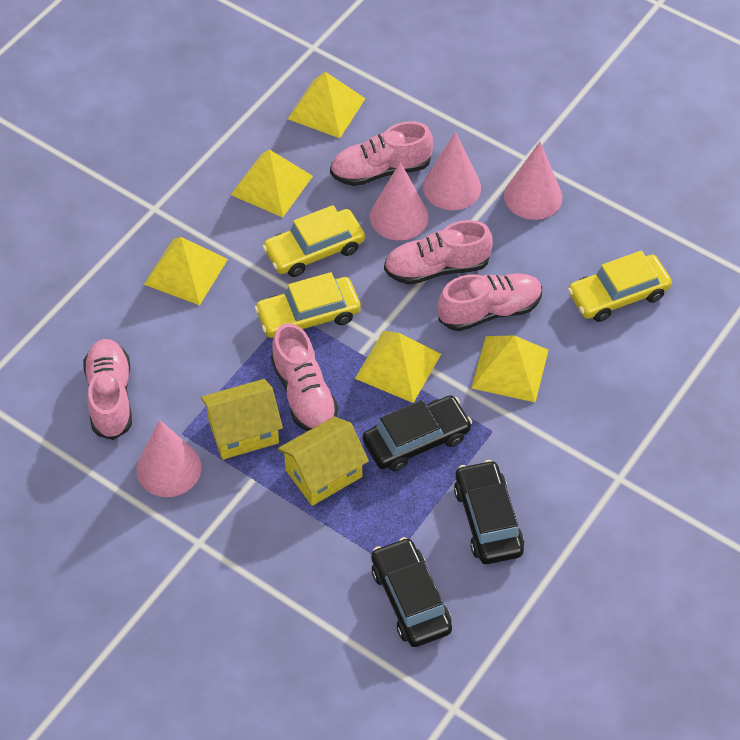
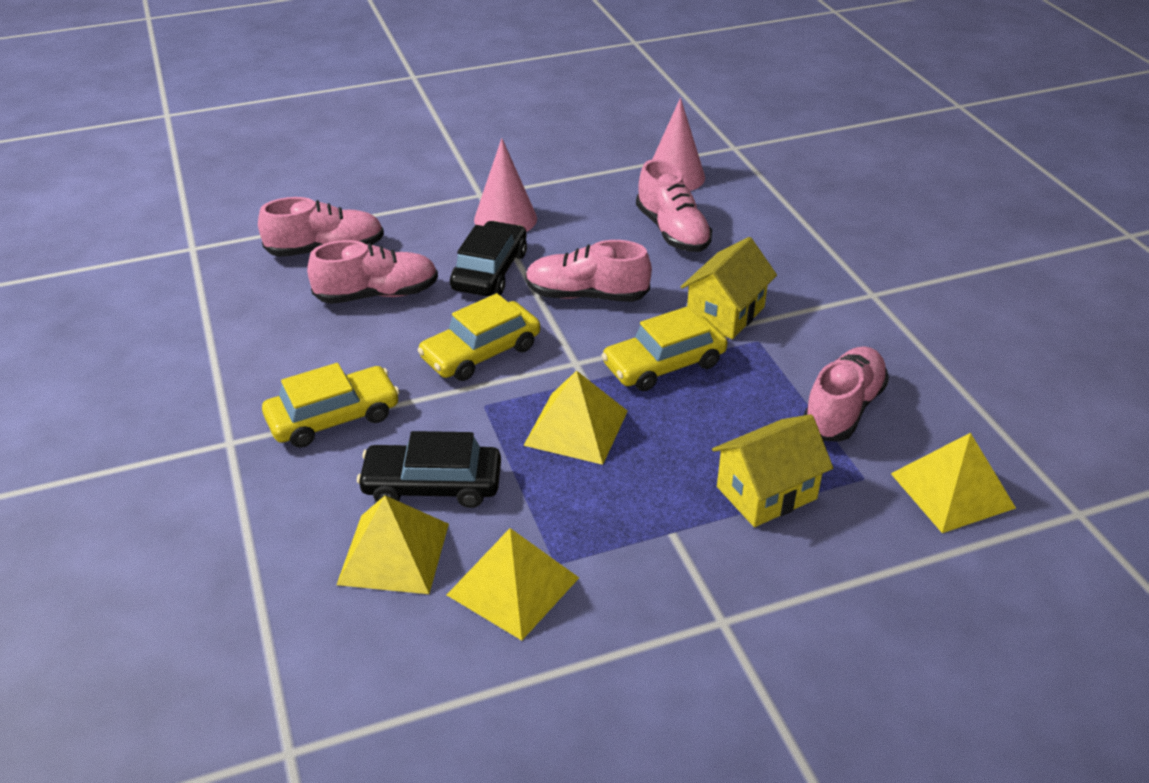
black car: 3 -> 2
pink cone: 4 -> 2
yellow pyramid: 5 -> 4

